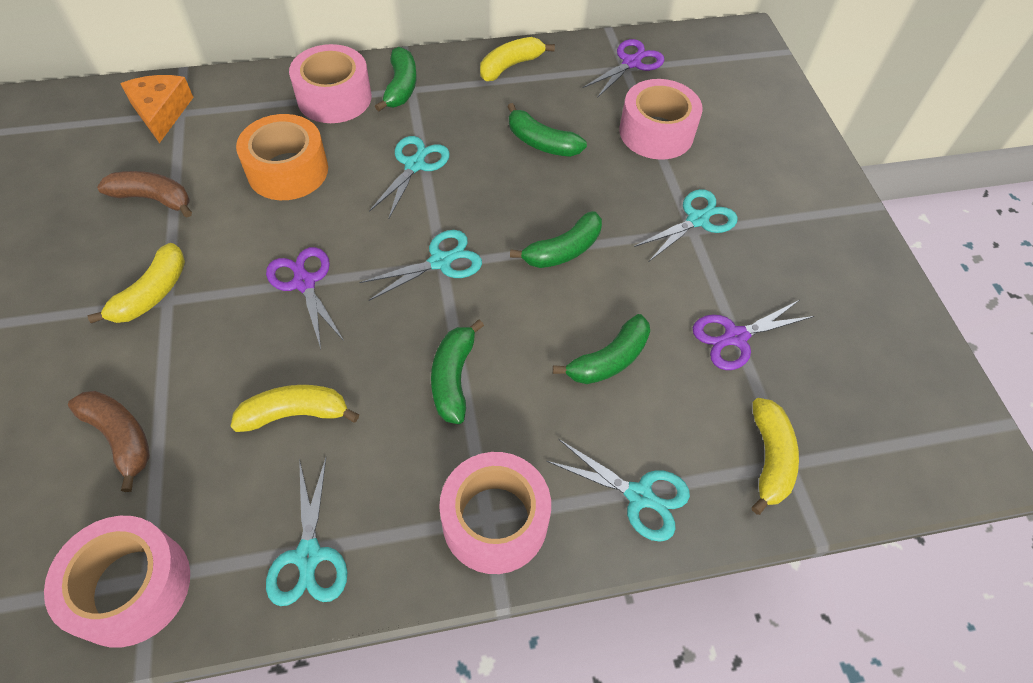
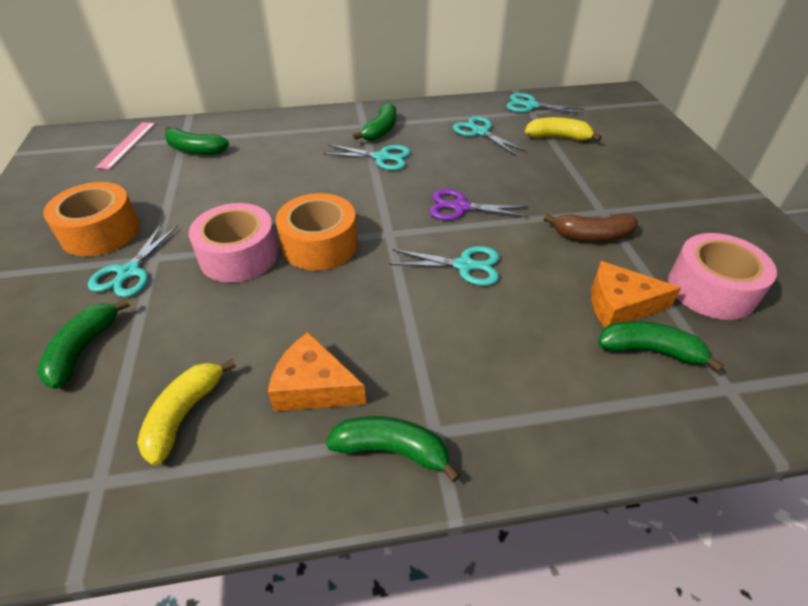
brown banana: 2 -> 1
orange cheese: 1 -> 2
orange tape: 1 -> 2
pink ruler: 0 -> 1
pink tape: 4 -> 2
purple scissors: 3 -> 1
yellow banana: 4 -> 2

